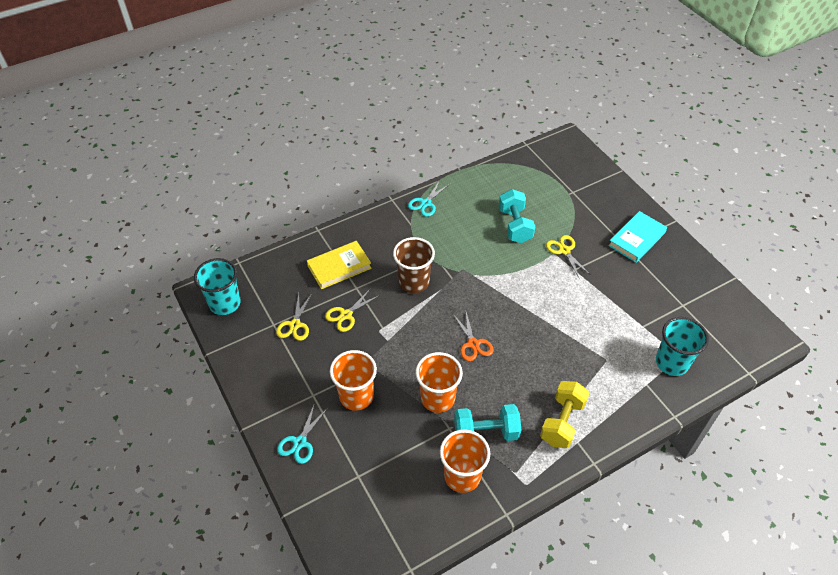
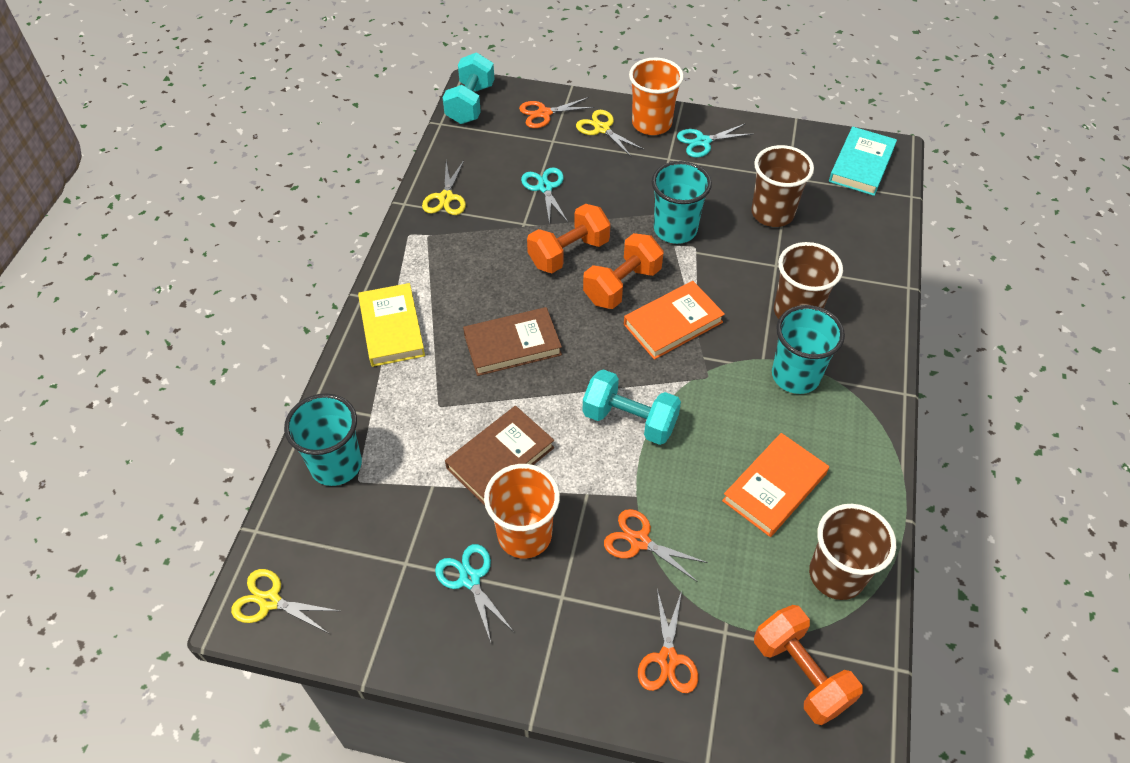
brown book: 0 -> 2
brown cup: 1 -> 3
orange book: 0 -> 2
orange cup: 3 -> 2
orange dumbbell: 0 -> 3
orange scissors: 1 -> 3
turquoise cup: 2 -> 3
turquoise scissors: 2 -> 3
yellow dumbbell: 1 -> 0

